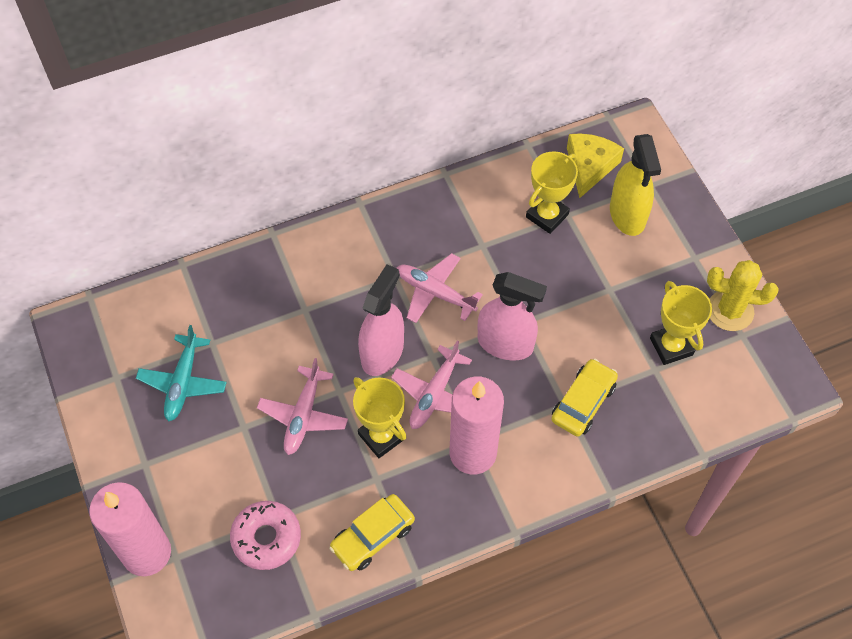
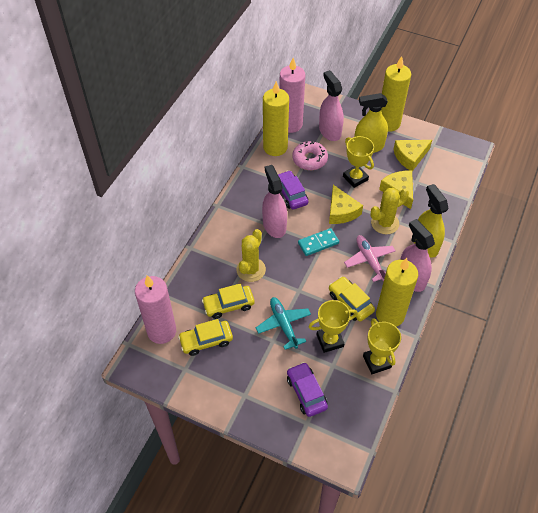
pink plane: 3 -> 1
pink spray bottle: 2 -> 3
purple car: 0 -> 2
turquoise domino: 0 -> 1
yellow cactus: 1 -> 2
yellow candle: 0 -> 3
yellow car: 2 -> 3
yellow cheese: 1 -> 3
yellow spray bottle: 1 -> 2

